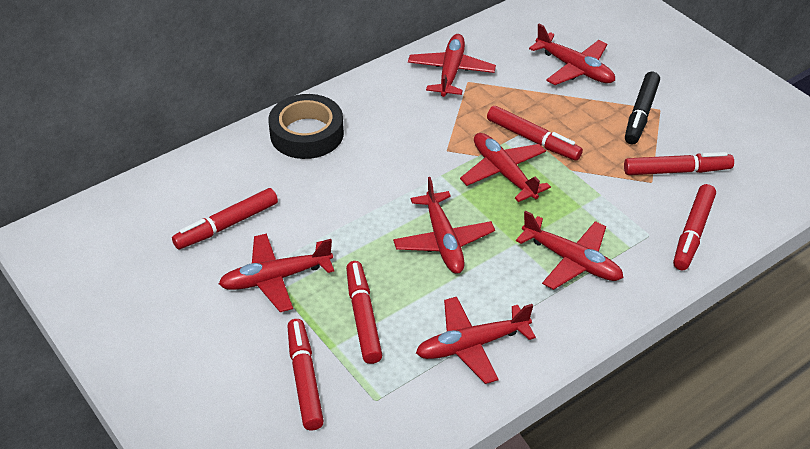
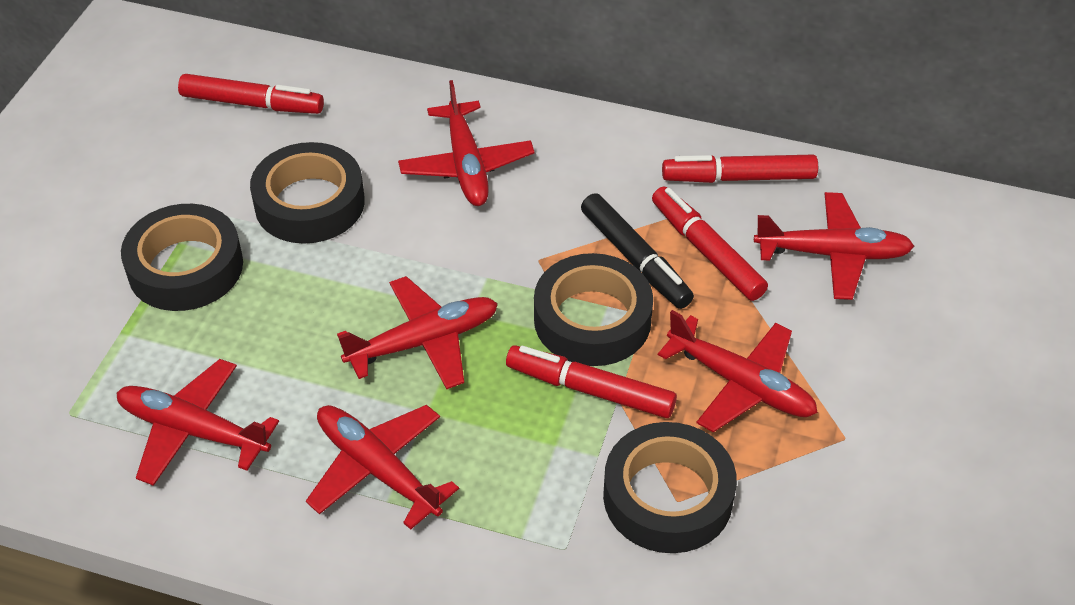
black tape: 1 -> 4
red marker: 6 -> 4
red plane: 7 -> 6

